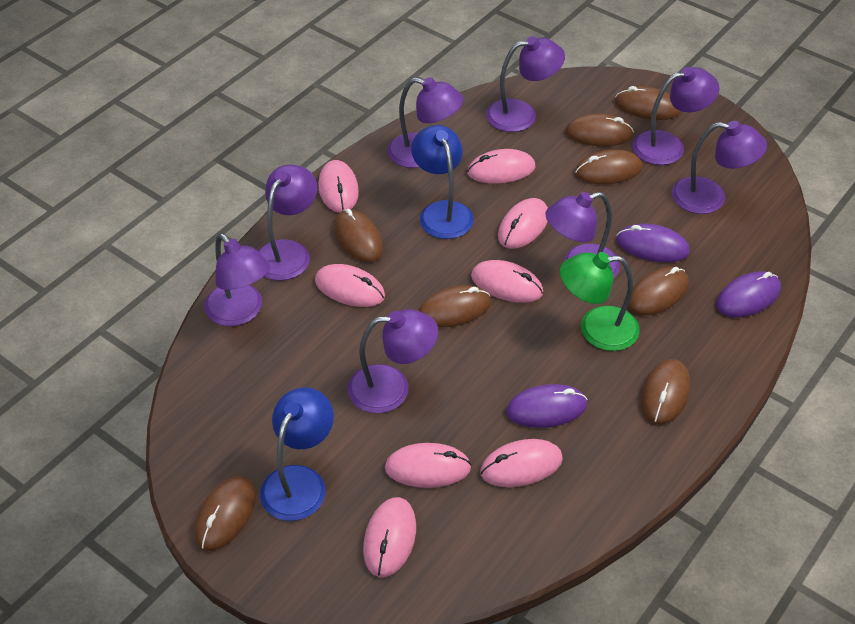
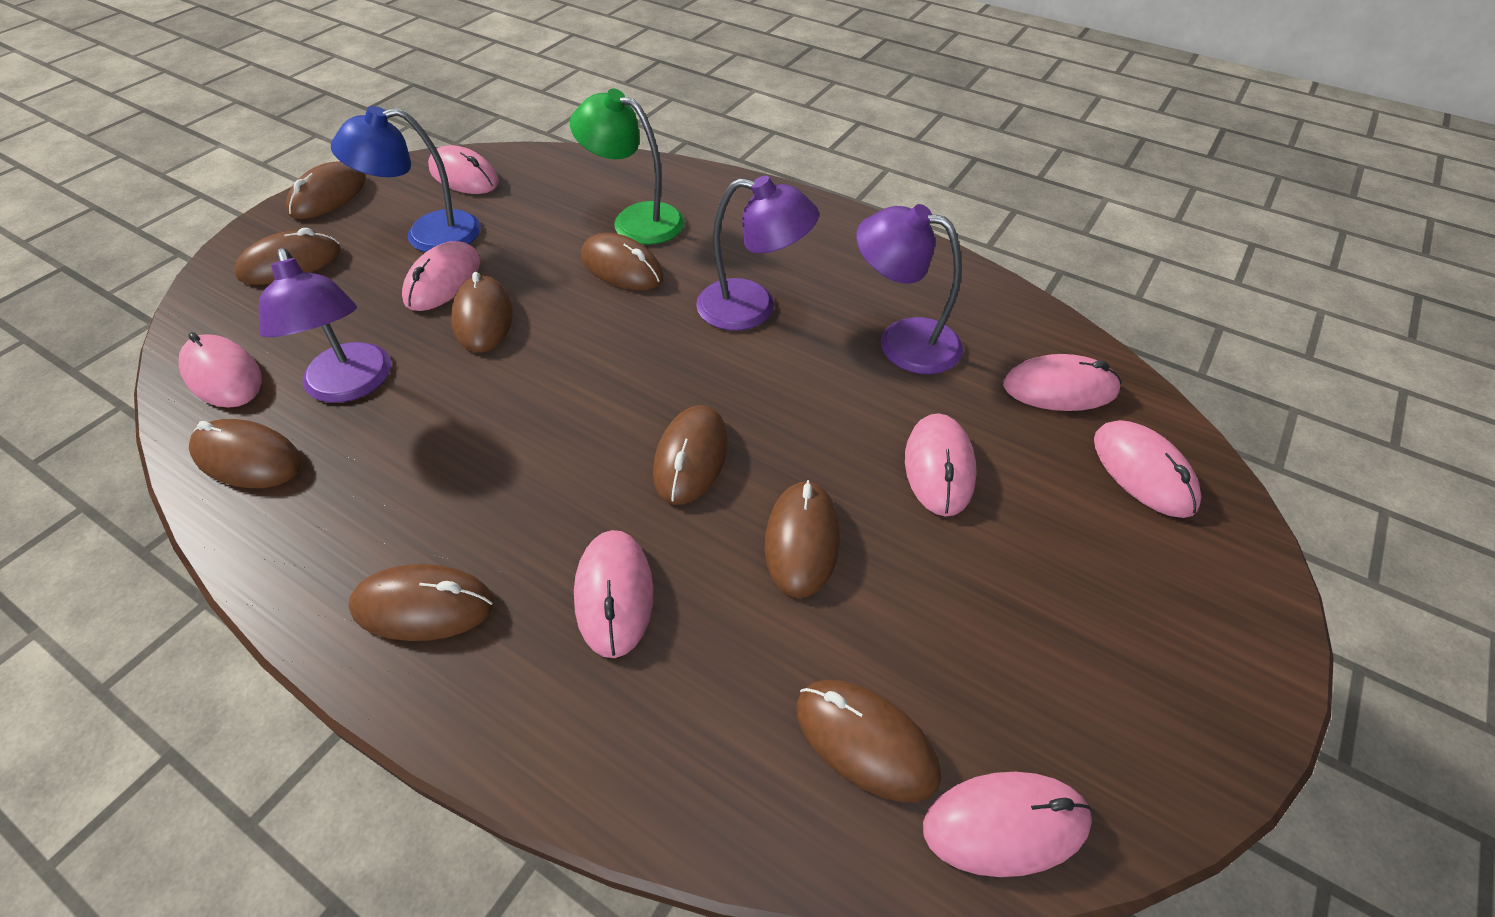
blue lamp: 2 -> 1
brown mouse: 8 -> 9
purple lamp: 8 -> 3
purple mouse: 3 -> 0

